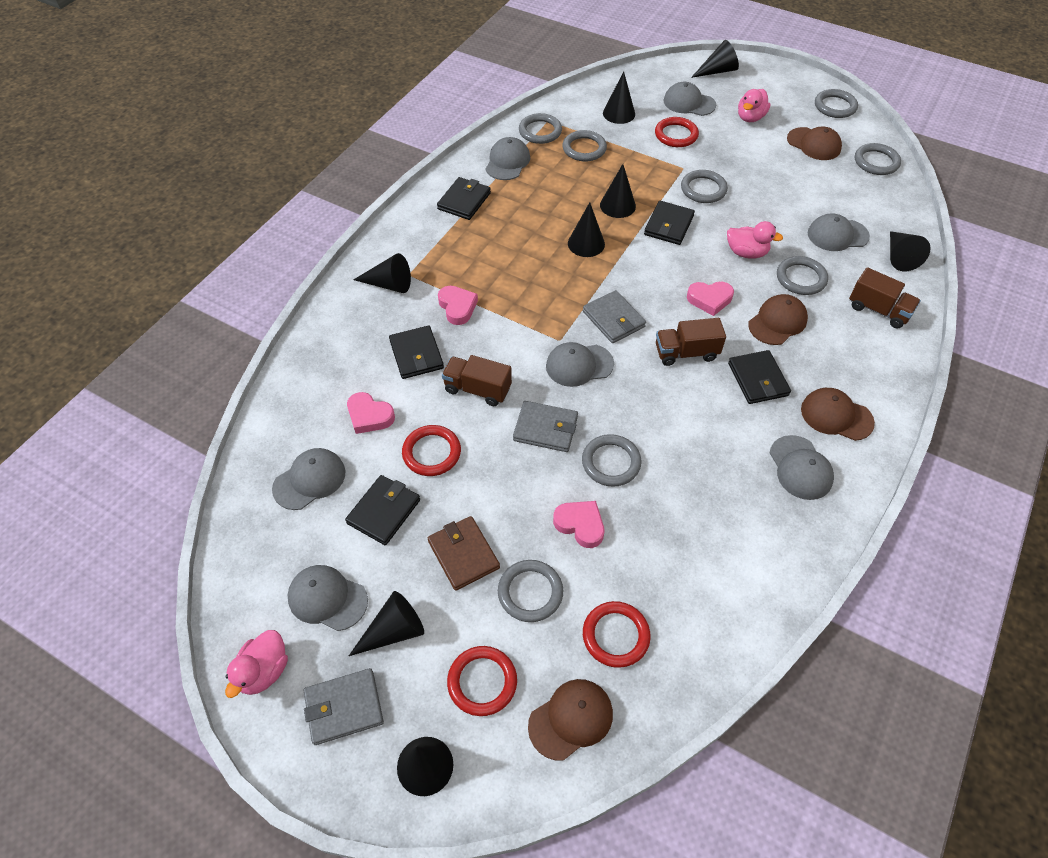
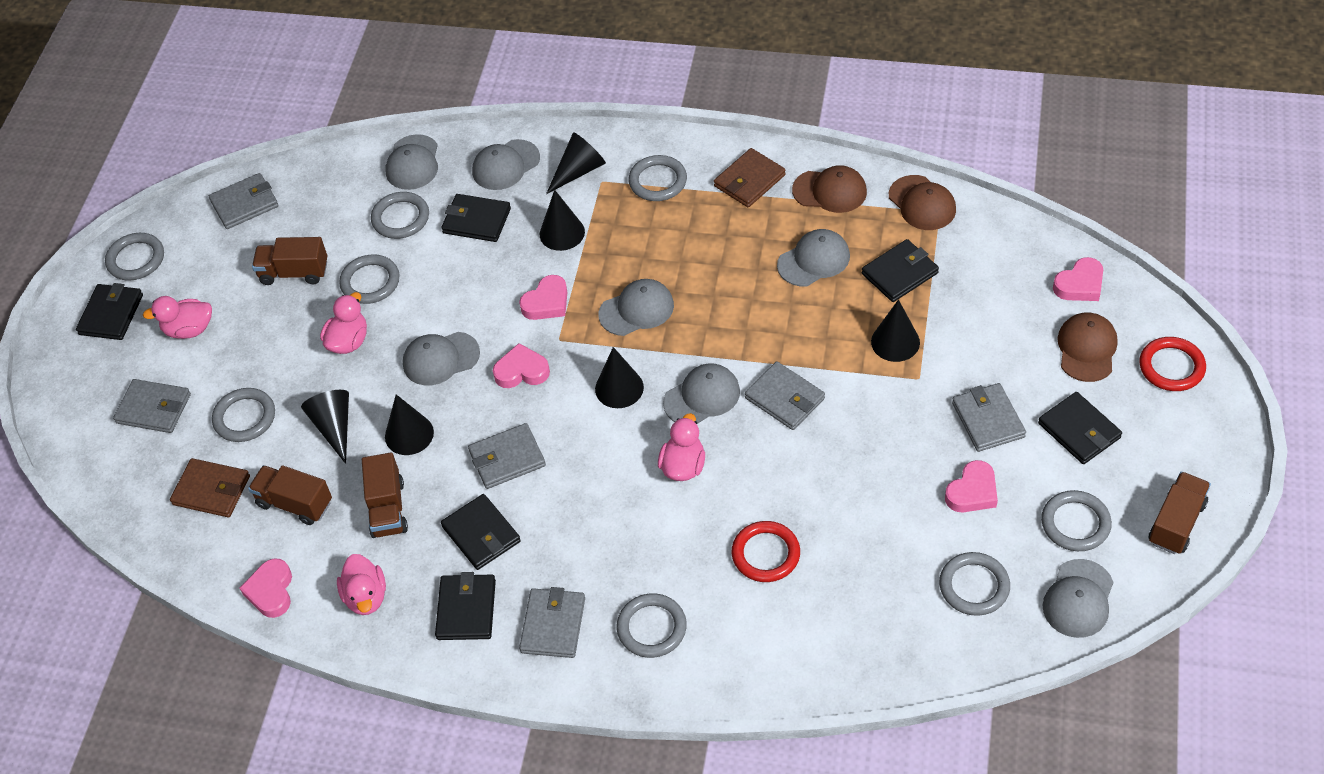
black cone: 8 -> 6
black wallet: 5 -> 6
brown cap: 4 -> 3
brown truck: 3 -> 4
brown wallet: 1 -> 2
grey wallet: 3 -> 6
pink duck: 3 -> 4
pink heart: 4 -> 5
red ring: 4 -> 2

